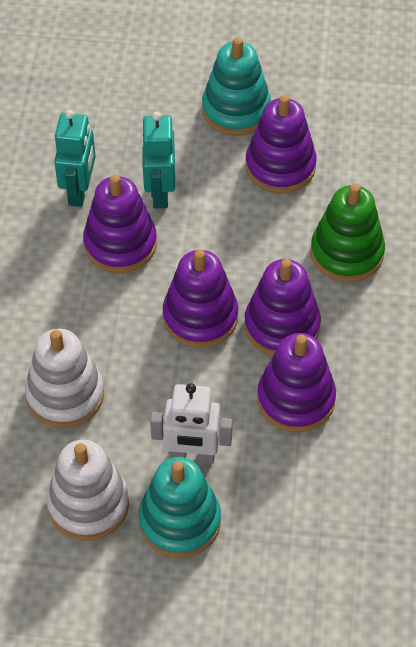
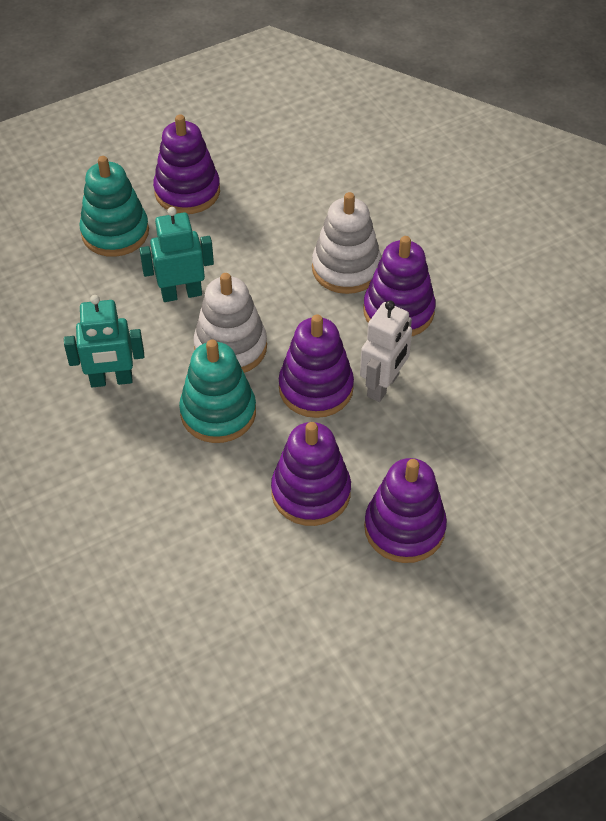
green stacking toy: 1 -> 0

